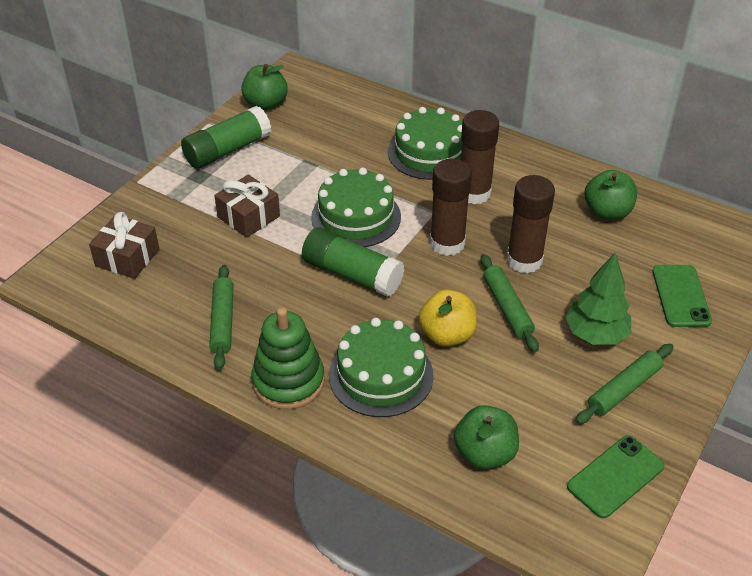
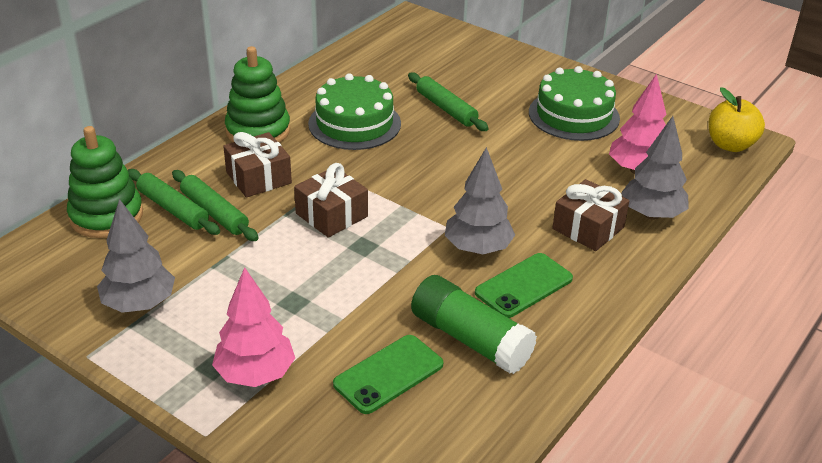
brown gift: 2 -> 3
brown glue stick: 3 -> 0
green apple: 3 -> 0
green cake: 3 -> 2
green glue stick: 2 -> 1
green stacking toy: 1 -> 2
green tree: 1 -> 0
grey tree: 0 -> 3
pink tree: 0 -> 2

